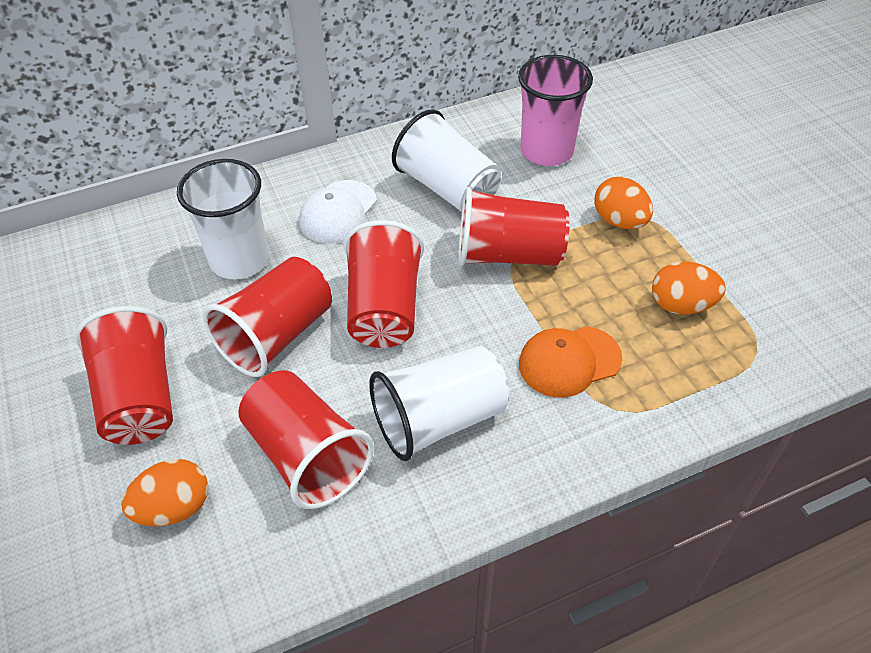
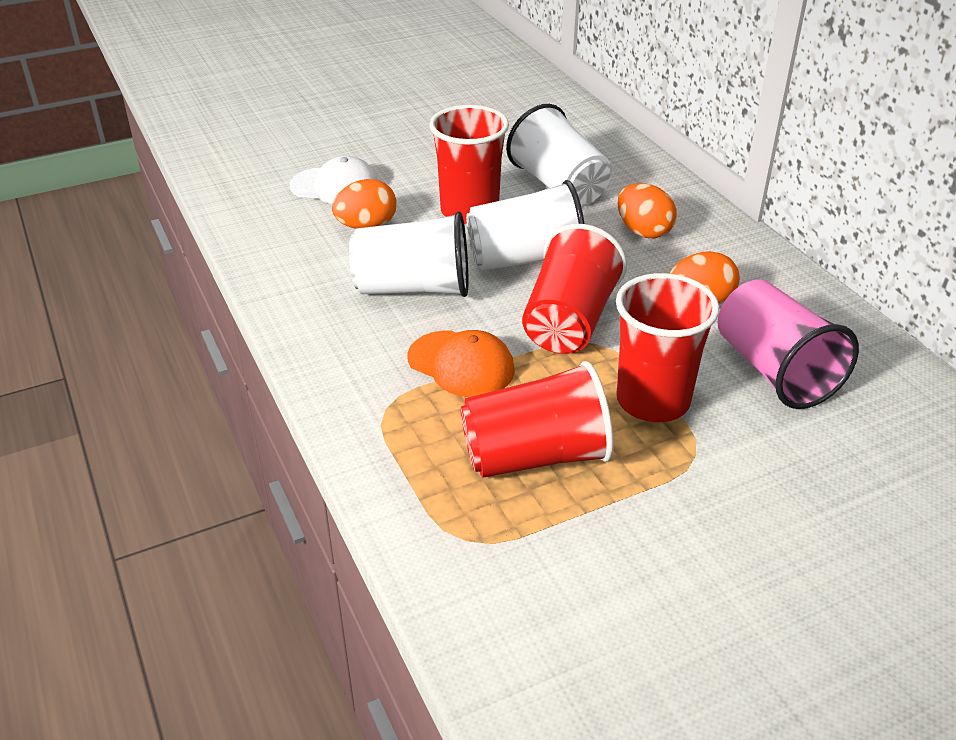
red cup: 5 -> 4

